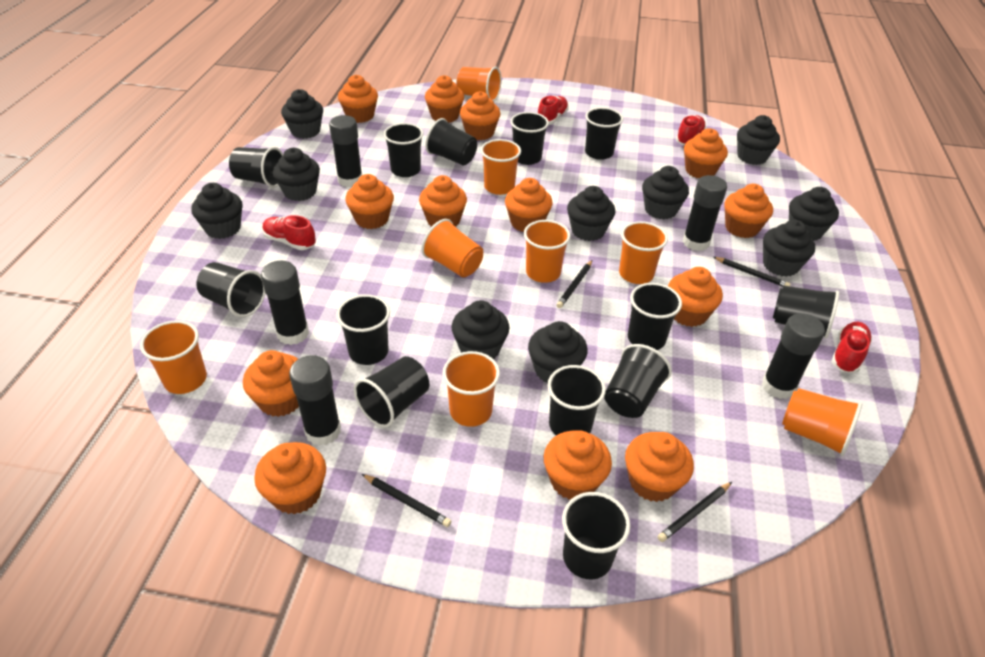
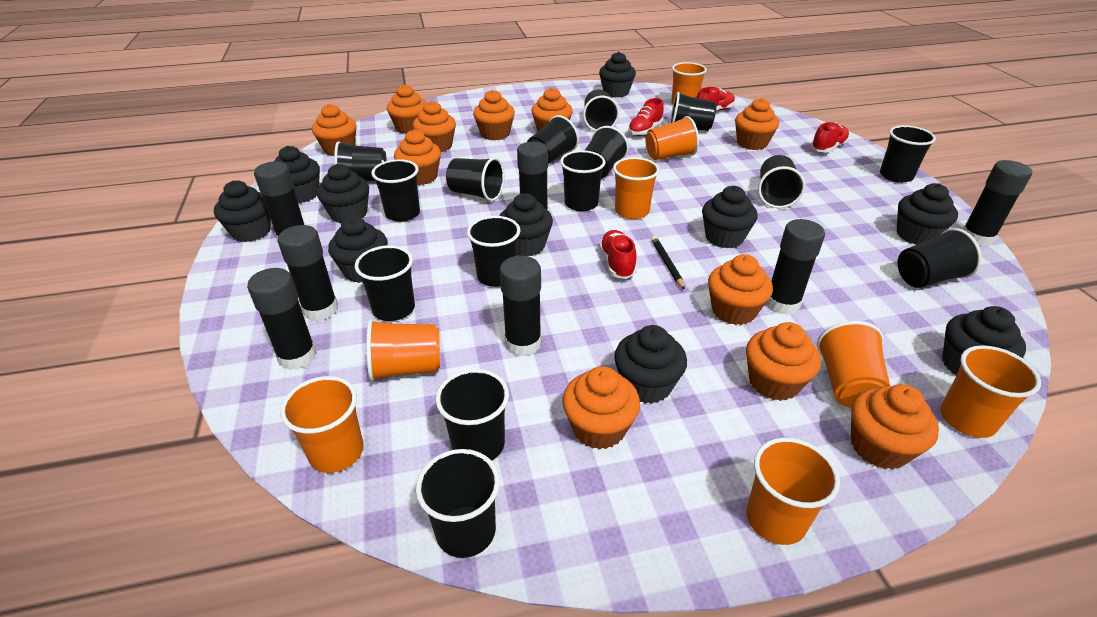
black cup: 13 -> 15
black glue stick: 5 -> 7
black pencil: 4 -> 1
orange cupcake: 13 -> 11

